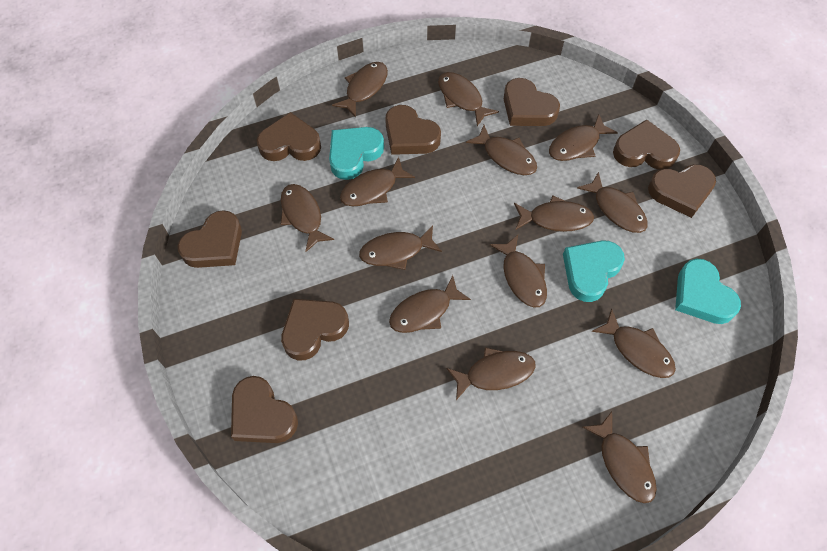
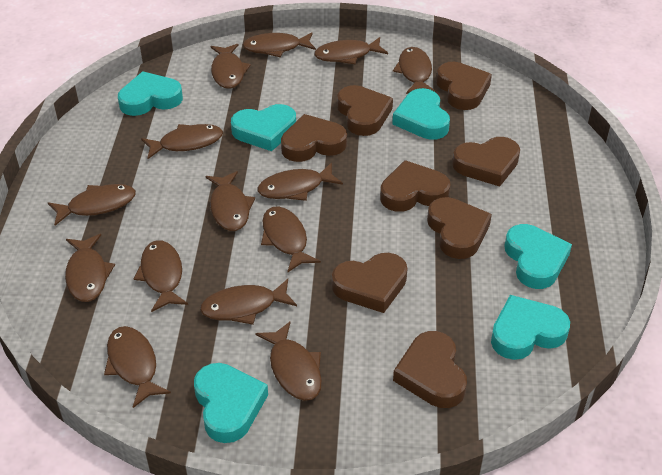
turquoise heart: 3 -> 6

